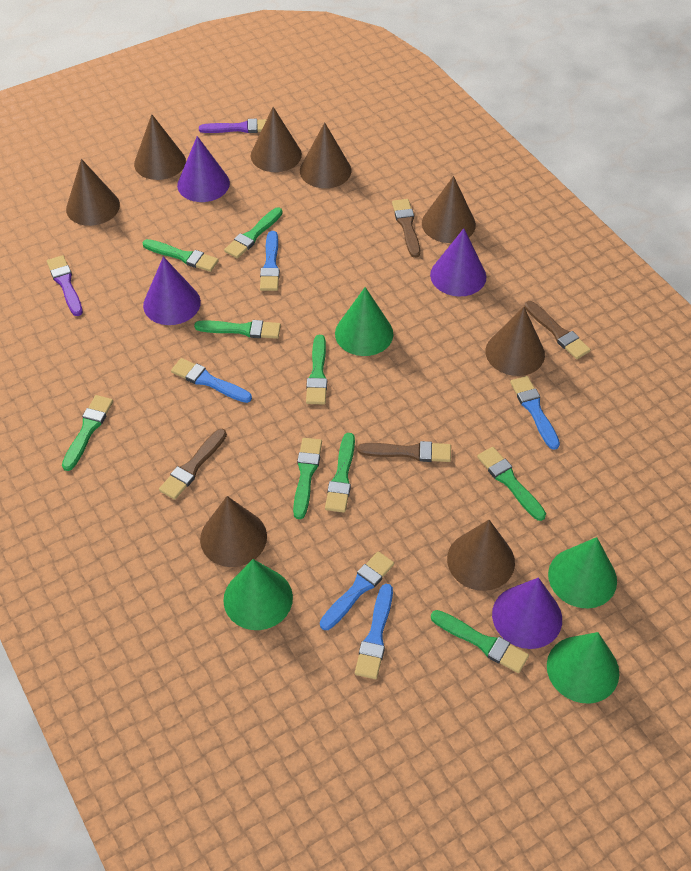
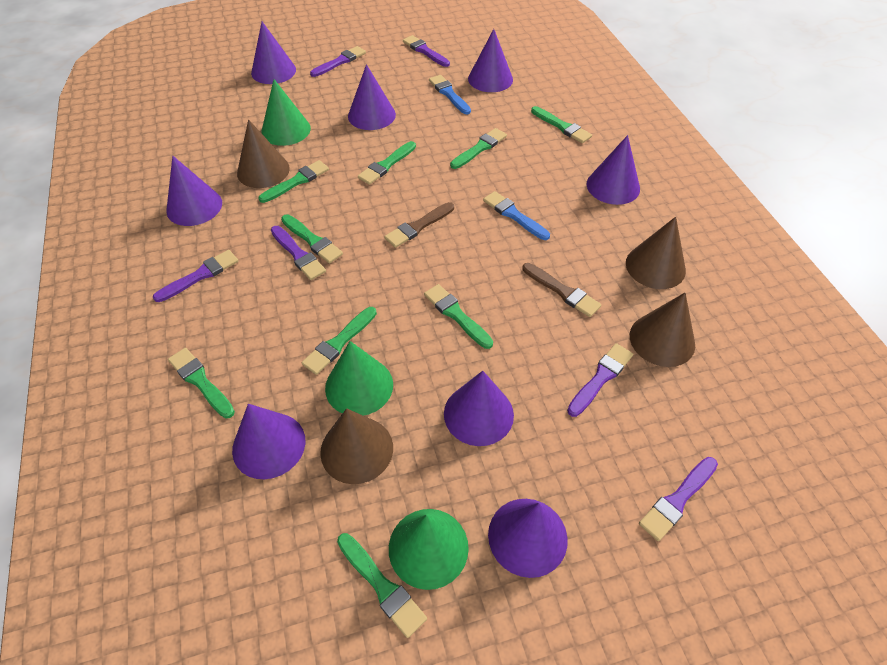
blue brush: 5 -> 2
brown brush: 4 -> 2
brown cone: 8 -> 4
green cone: 4 -> 3
purple brush: 2 -> 6
purple cone: 4 -> 8

